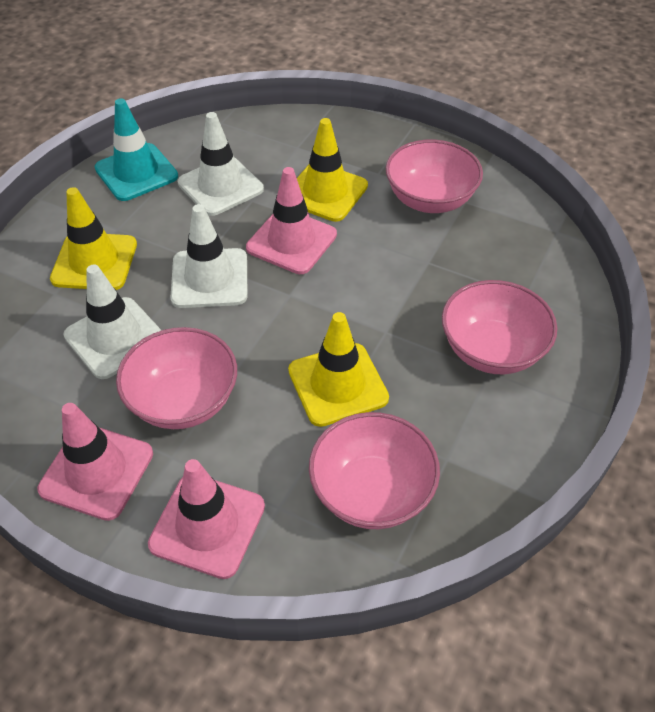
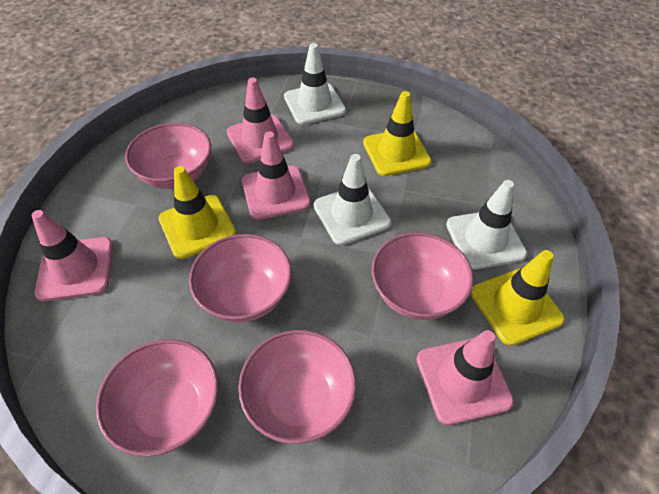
pink bowl: 4 -> 5
pink traffic cone: 3 -> 4
turquoise traffic cone: 1 -> 0

